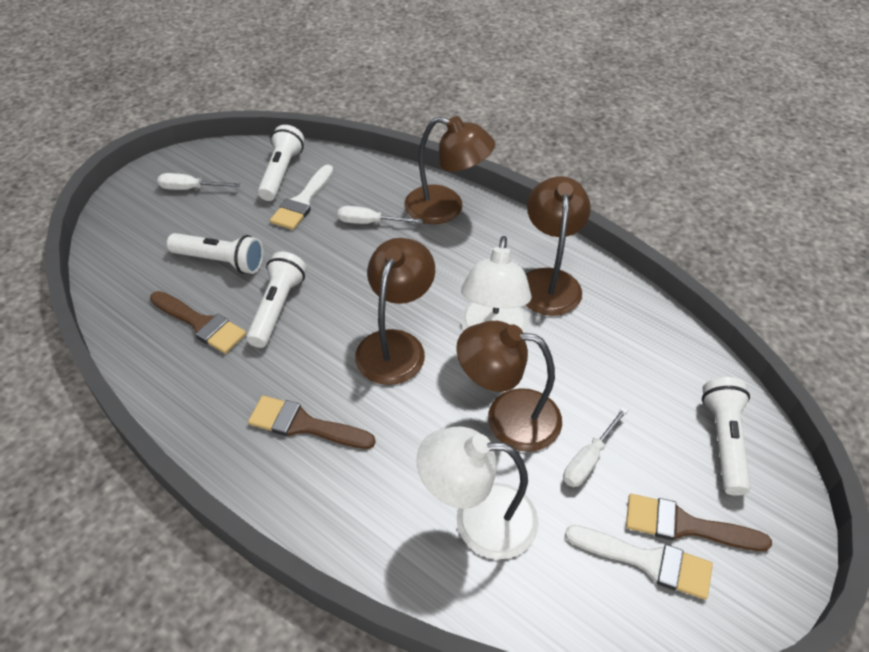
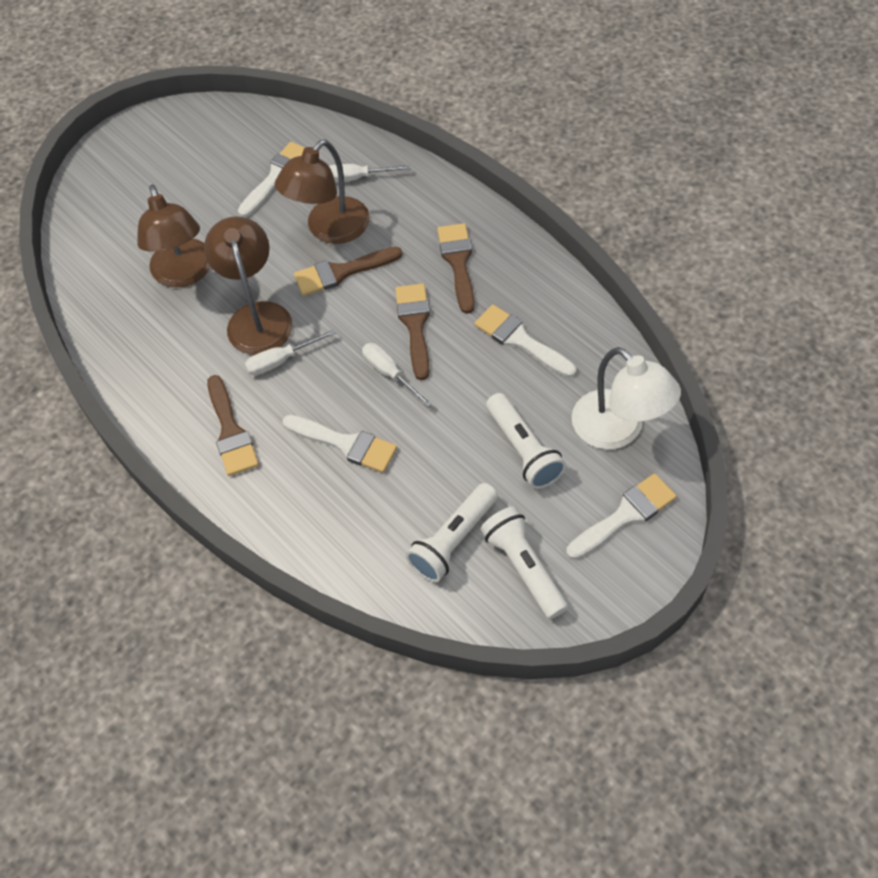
brown brush: 3 -> 4
brown lamp: 4 -> 3
white brush: 2 -> 4
white flashlight: 4 -> 3
white lamp: 2 -> 1

